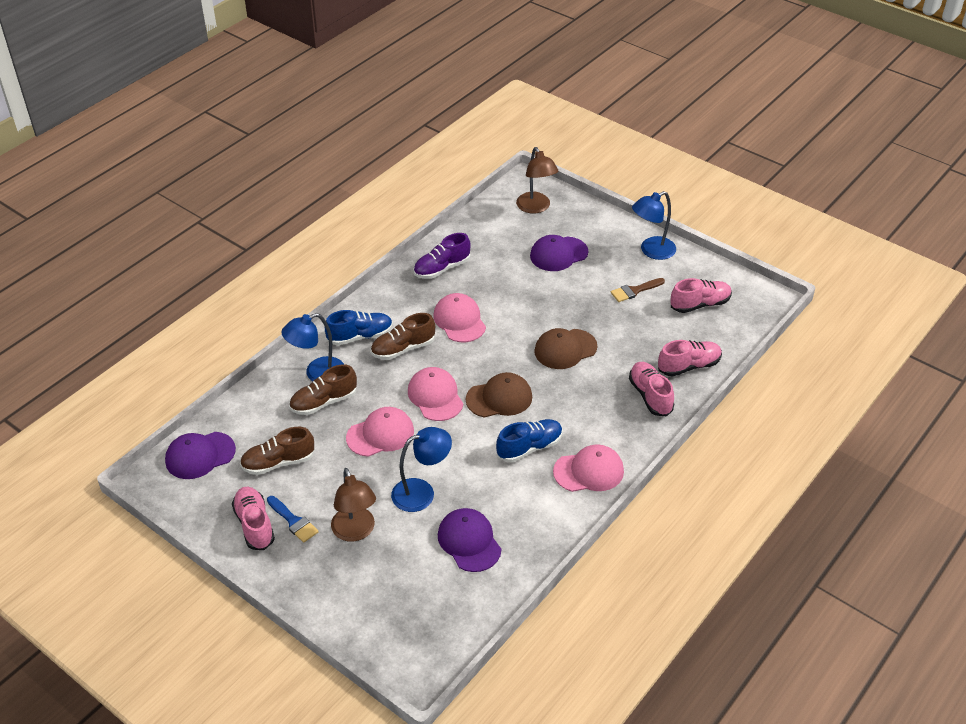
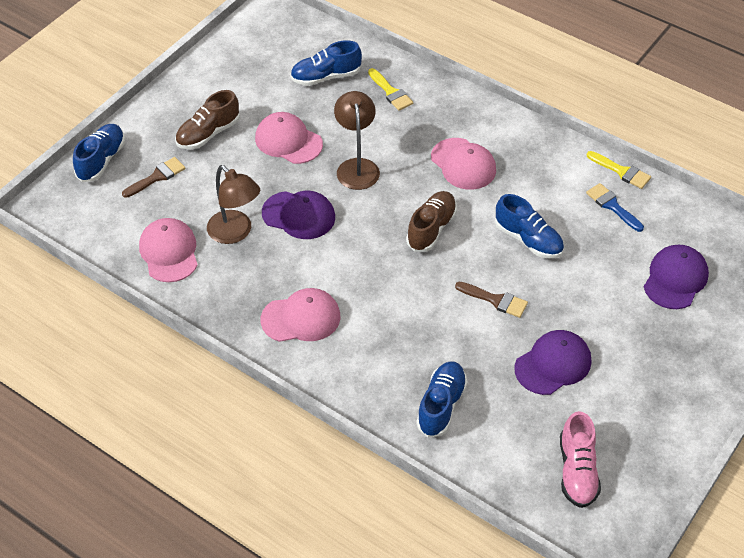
blue lamp: 3 -> 0
blue shoe: 2 -> 4
brown brush: 1 -> 2
brown cap: 2 -> 0
brown shoe: 3 -> 2
pink shoe: 4 -> 1
purple shoe: 1 -> 0
yellow brush: 0 -> 2

